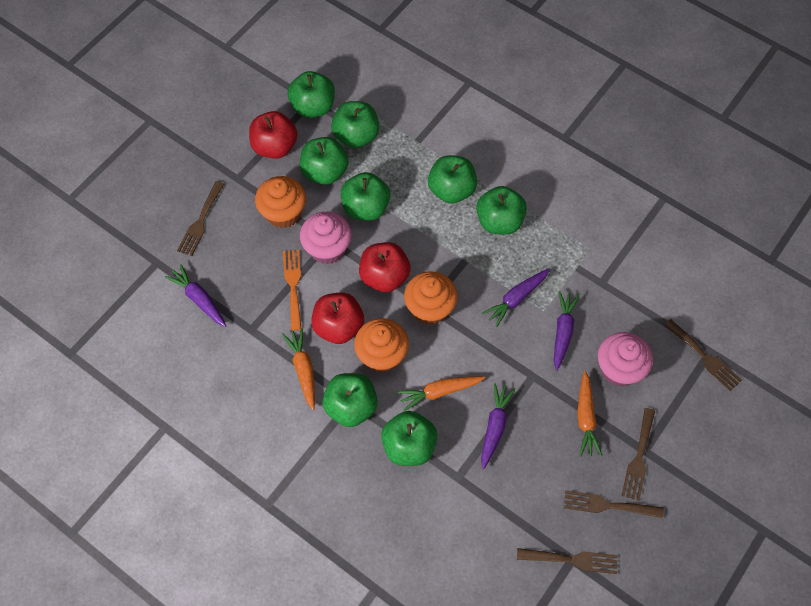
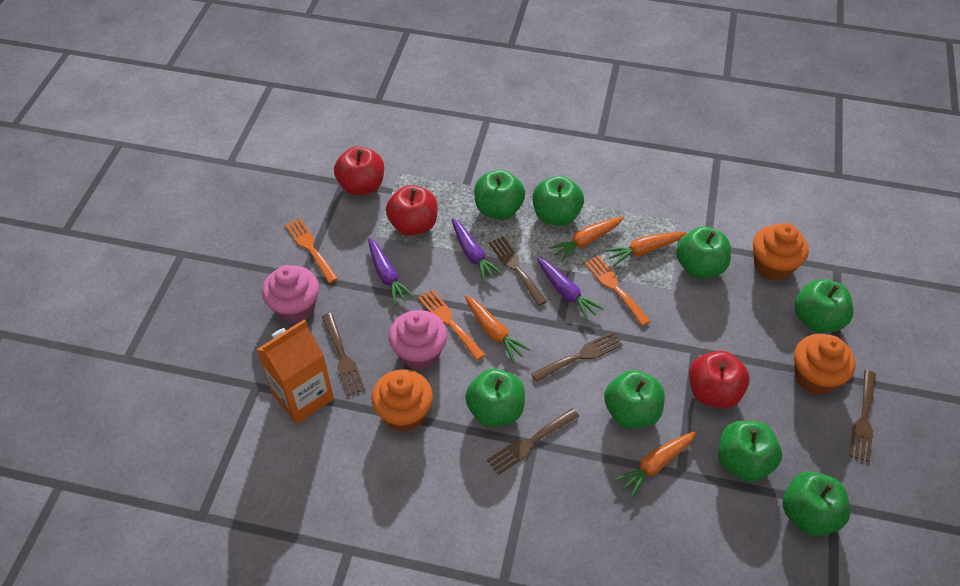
orange carrot: 3 -> 4
orange carton: 0 -> 1
orange fork: 1 -> 3
purple carrot: 4 -> 3

